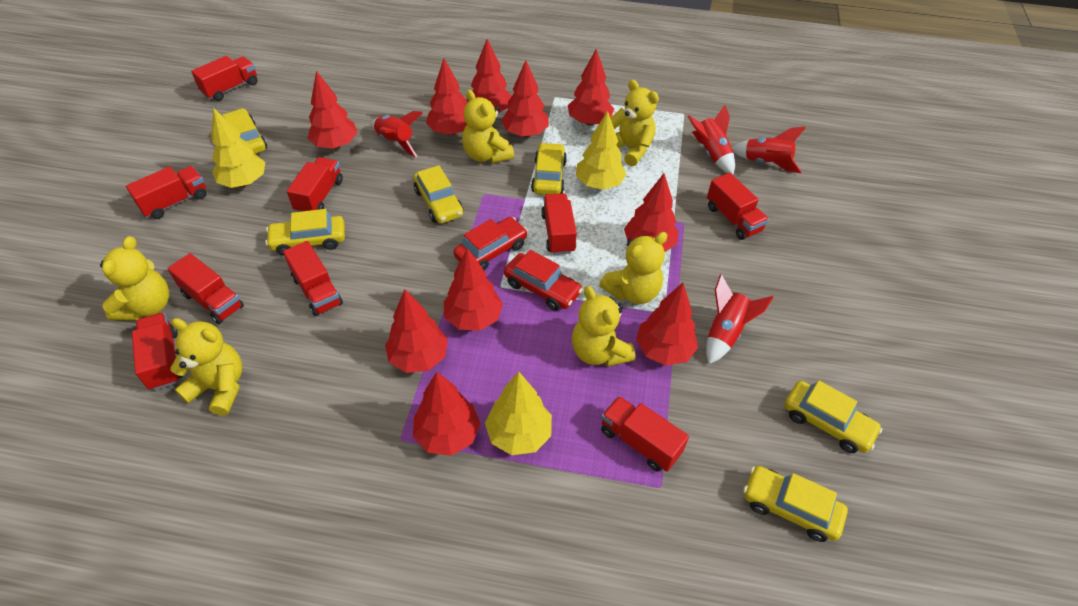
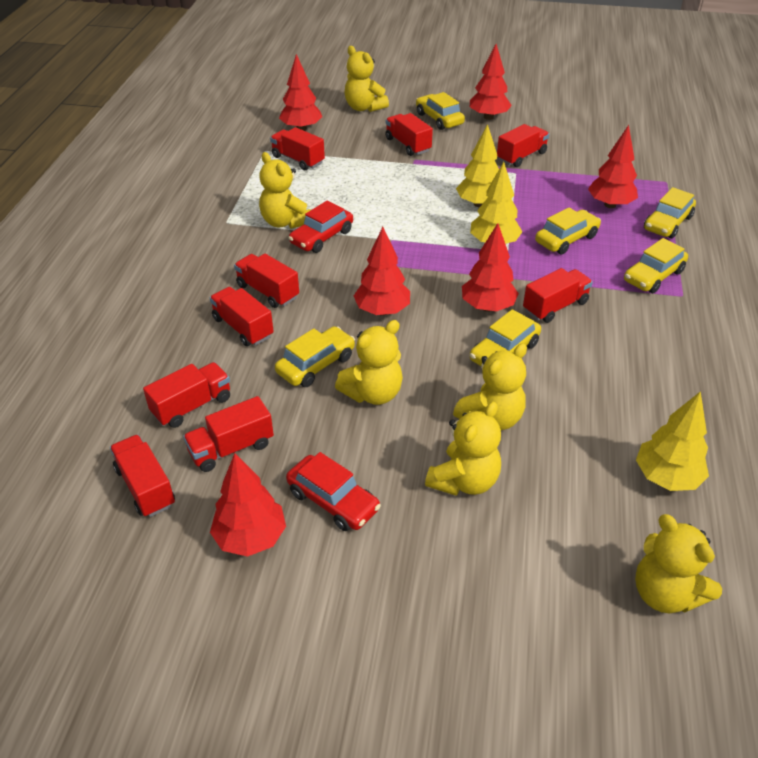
red rocket: 4 -> 0
red tree: 10 -> 6

